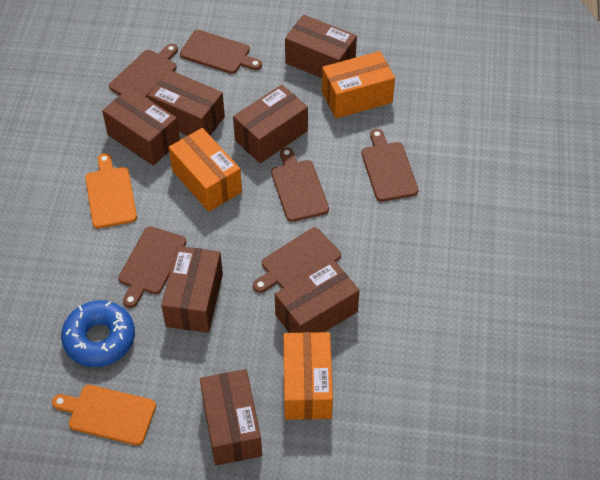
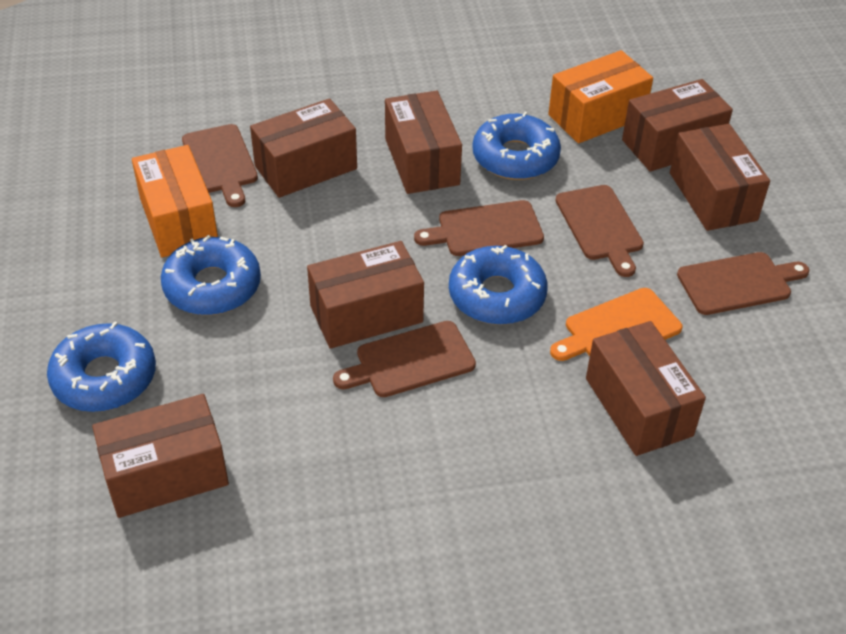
blue donut: 1 -> 4
brown cutting board: 6 -> 5
orange box: 3 -> 2
orange cutting board: 2 -> 1

